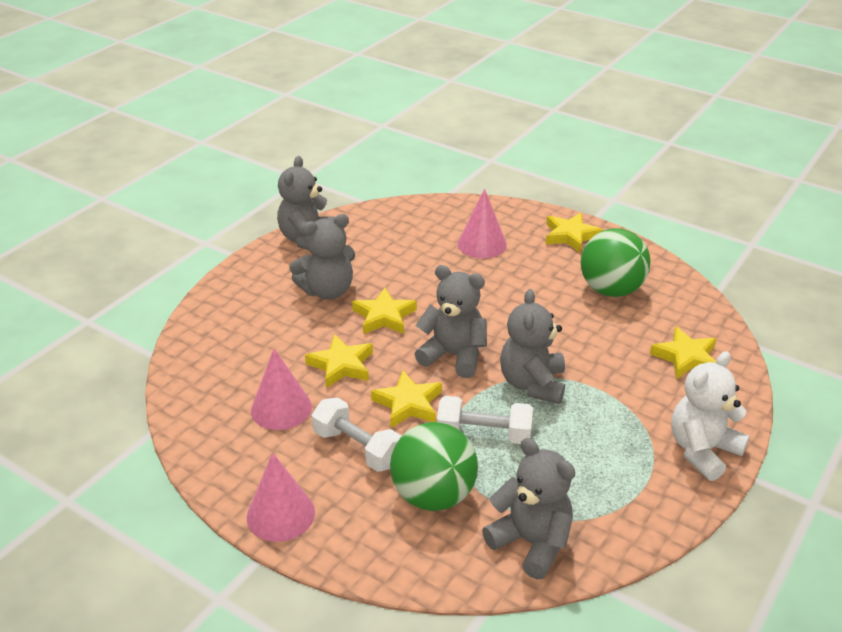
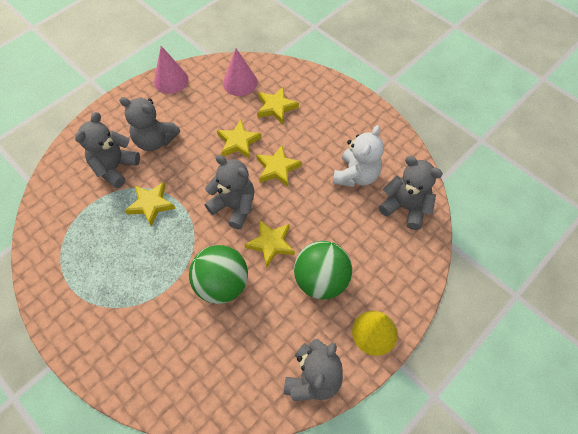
pink cone: 3 -> 2
white dumbbell: 2 -> 0
yellow cone: 0 -> 1

